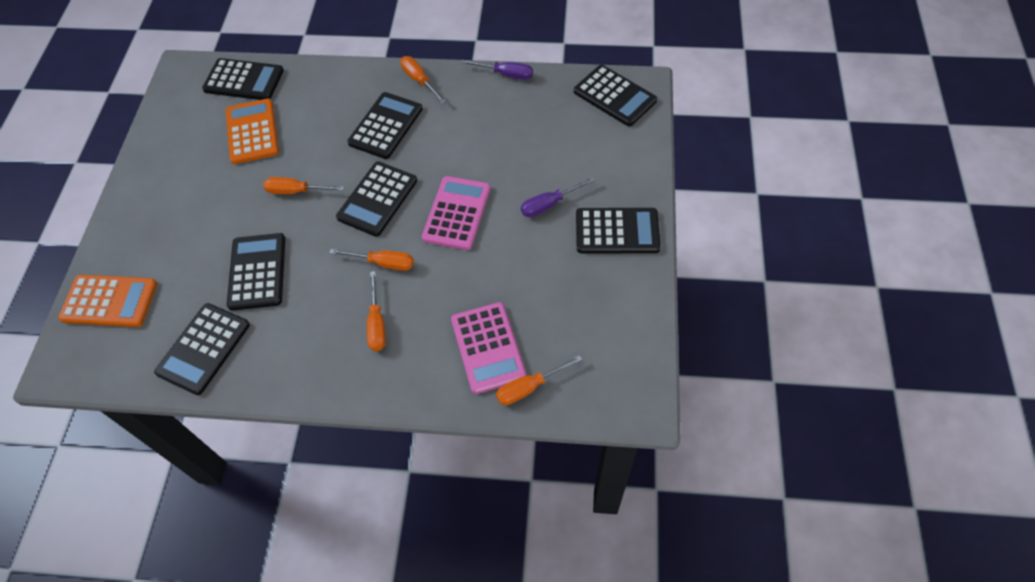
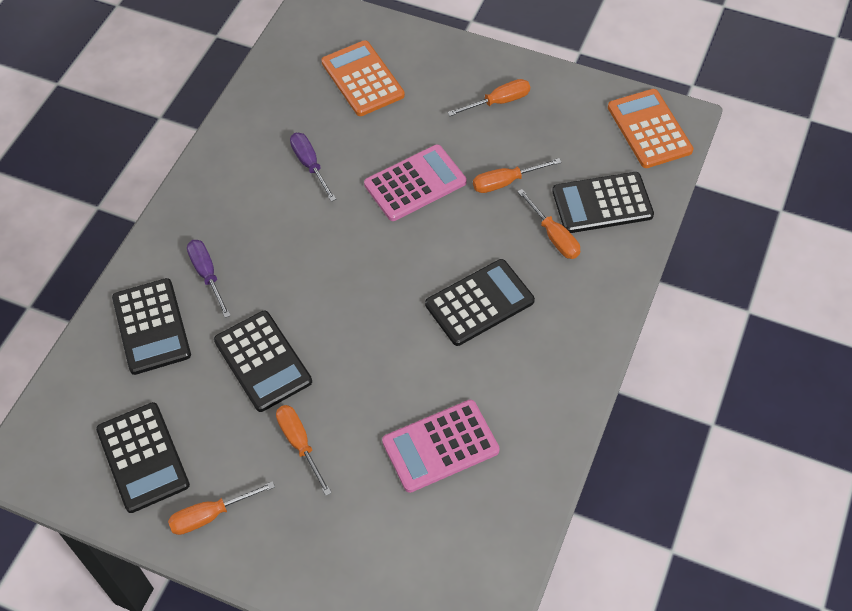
black calculator: 7 -> 5

